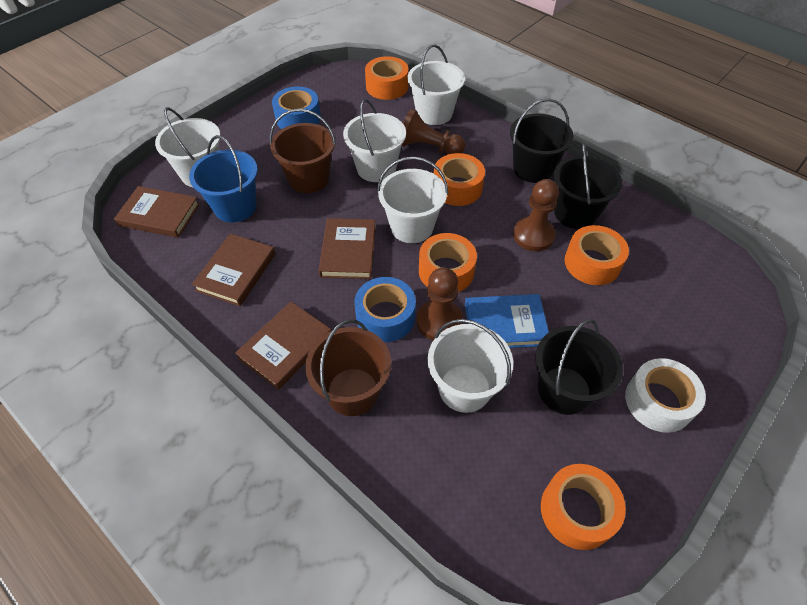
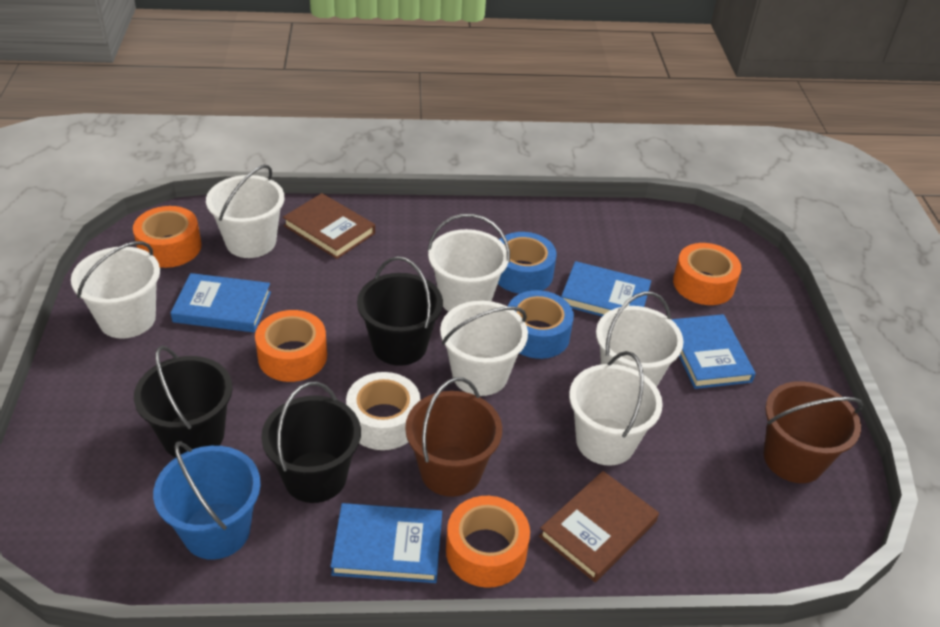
blue book: 1 -> 4
brown book: 4 -> 2
brown pawn: 3 -> 0
orange tape: 5 -> 4
white bucket: 5 -> 6

